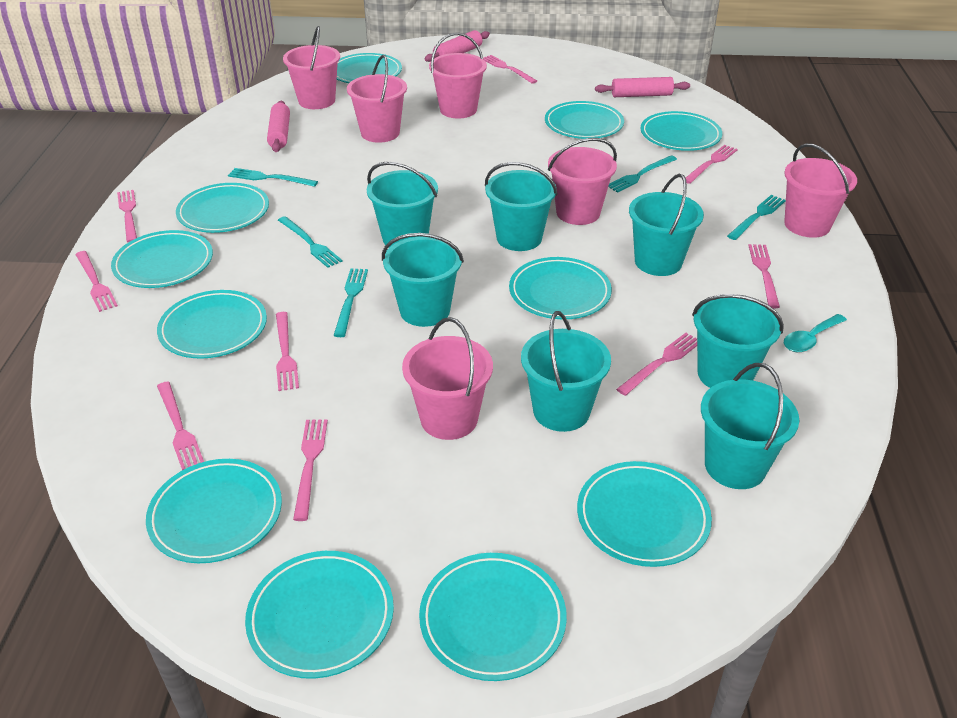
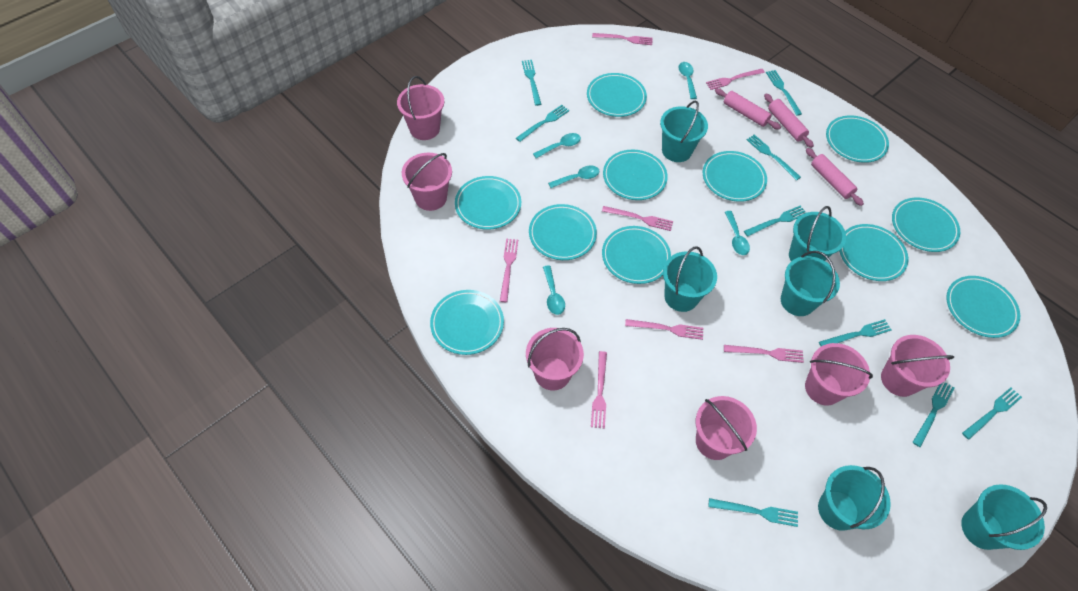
pink fork: 9 -> 7
turquoise bucket: 7 -> 6
turquoise fork: 5 -> 9
turquoise spoon: 1 -> 5

